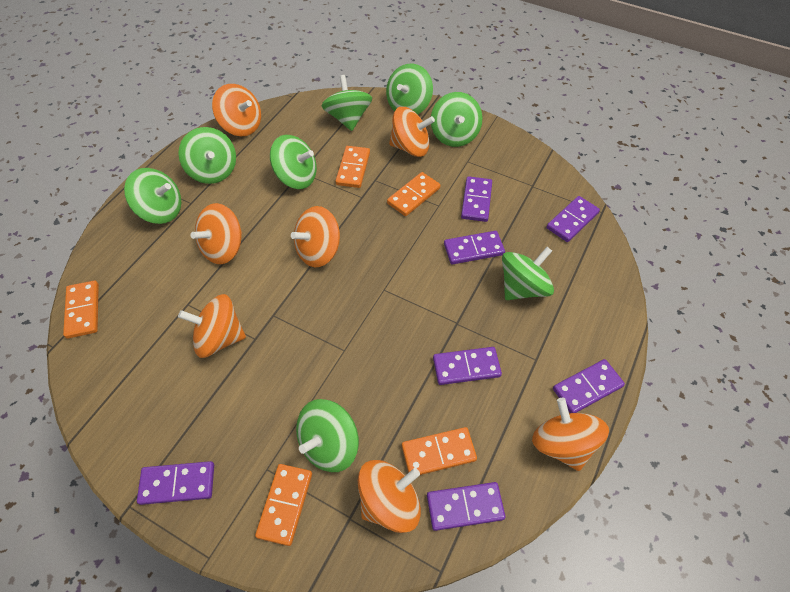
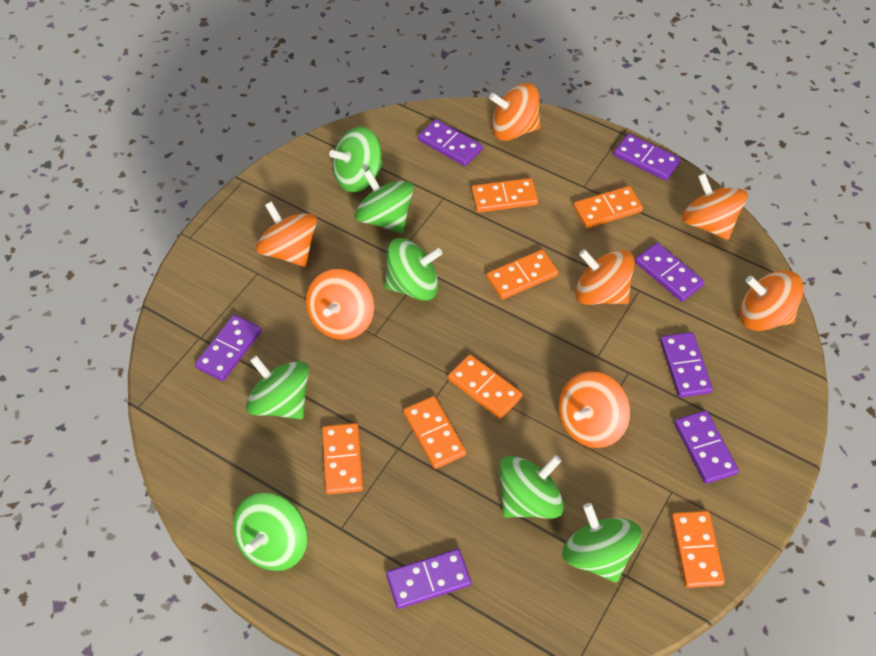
green spinning top: 8 -> 7
orange domino: 5 -> 7

